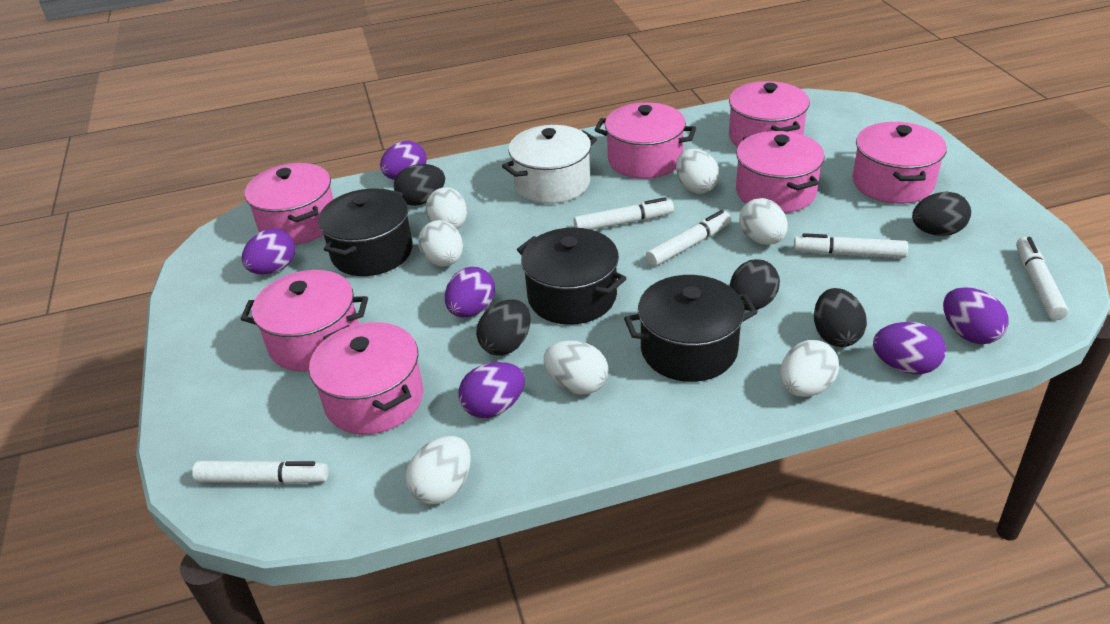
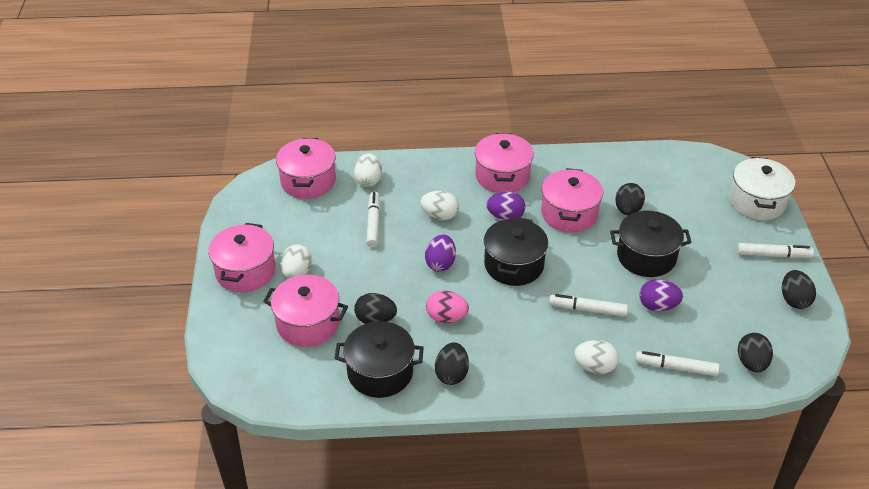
pink egg: 0 -> 1
pink pot: 7 -> 5
purple egg: 6 -> 3
white egg: 7 -> 4
white marker: 5 -> 4

